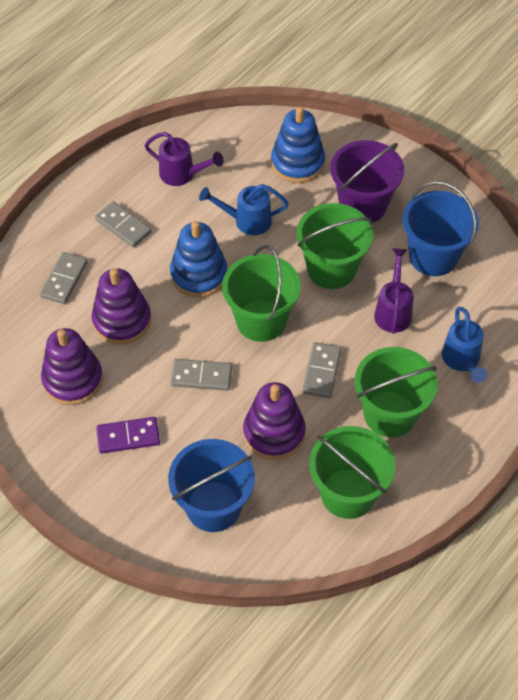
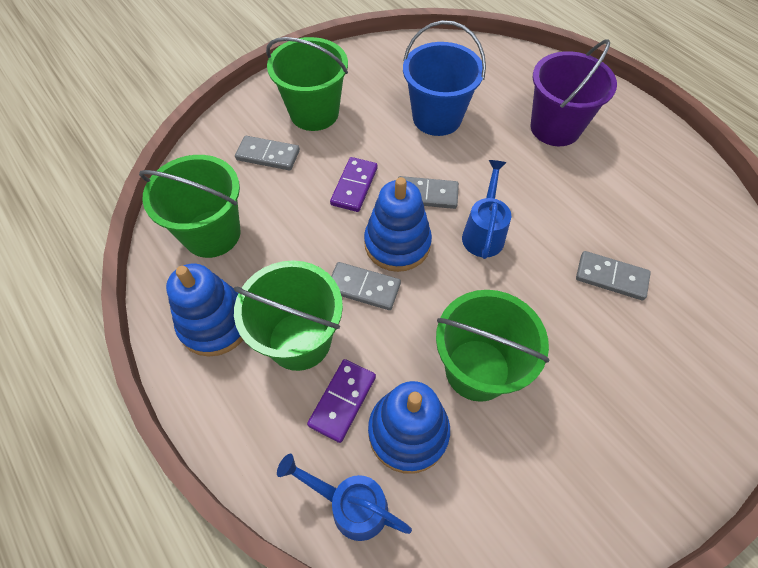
blue bucket: 2 -> 1
blue stacking toy: 2 -> 3
purple domino: 1 -> 2
purple stacking toy: 3 -> 0
purple watering can: 2 -> 0

